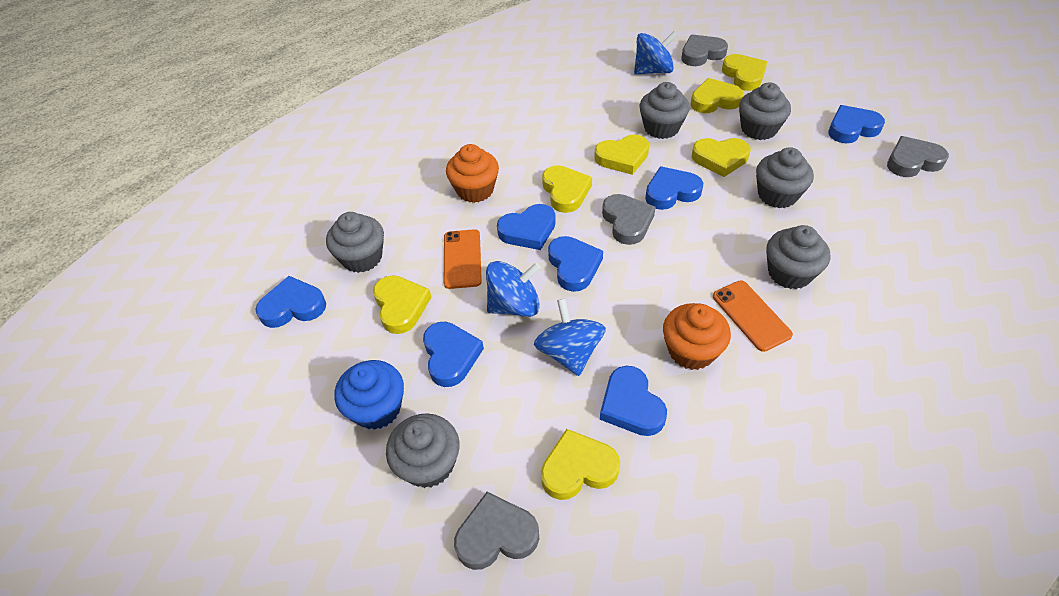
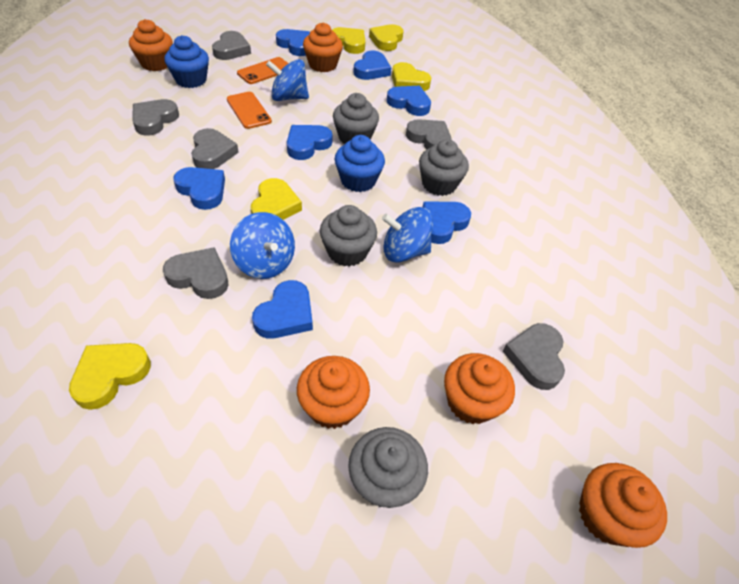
blue cupcake: 1 -> 2
grey cupcake: 6 -> 4
grey heart: 4 -> 6
orange cupcake: 2 -> 5
yellow heart: 7 -> 5

